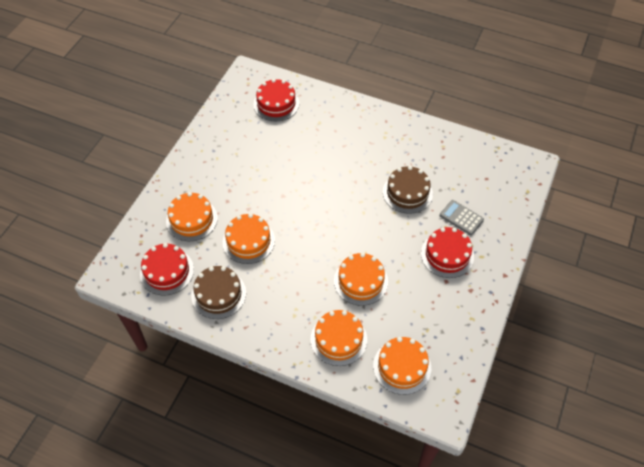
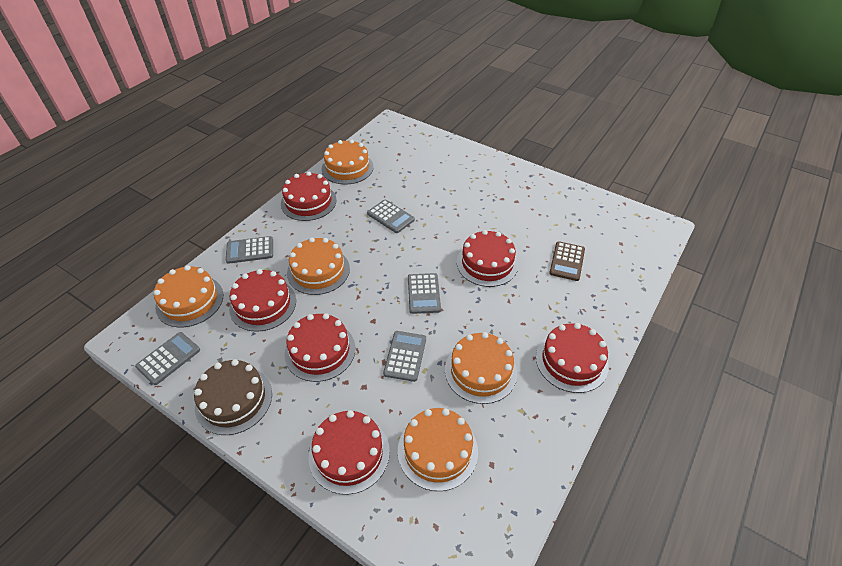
brown cake: 2 -> 1
brown calculator: 0 -> 1
grey calculator: 1 -> 5
red cake: 3 -> 6

